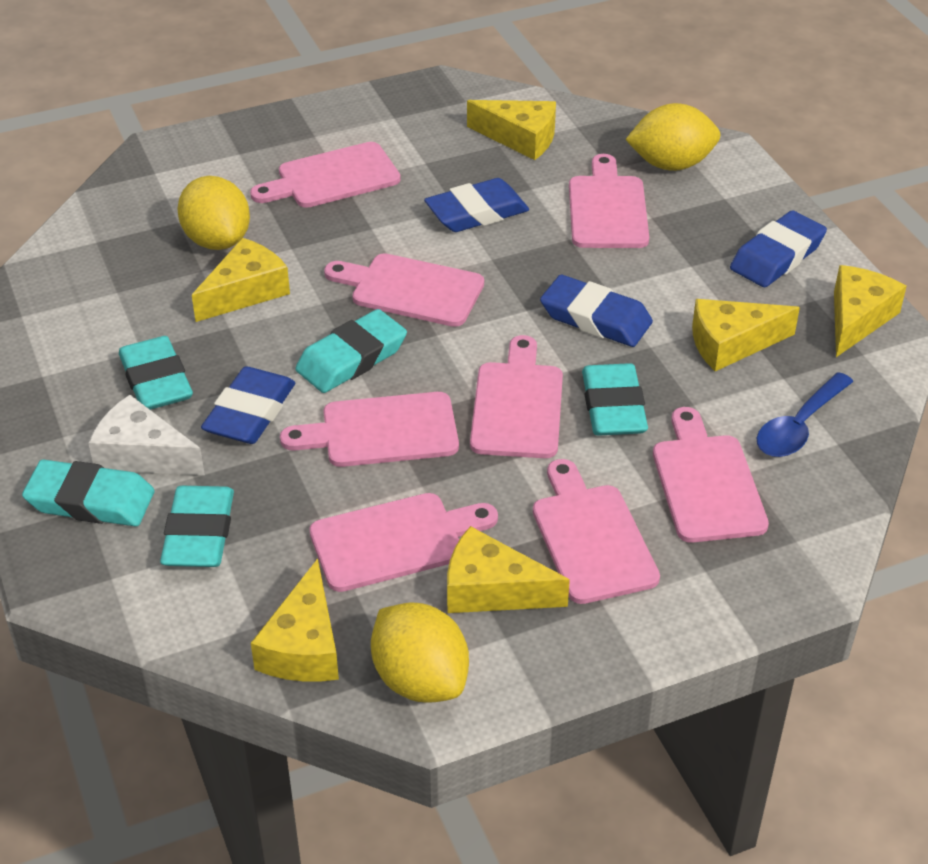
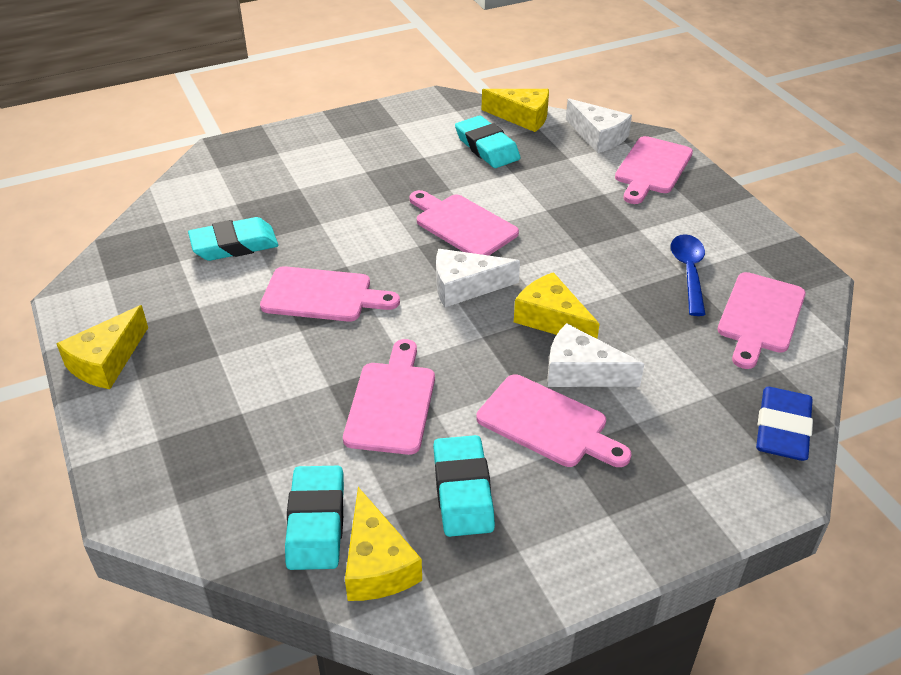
blue eraser: 4 -> 1
pink cutting board: 8 -> 6
turquoise eraser: 5 -> 4
white cheese: 1 -> 3
yellow cheese: 6 -> 4
yellow lemon: 3 -> 0

